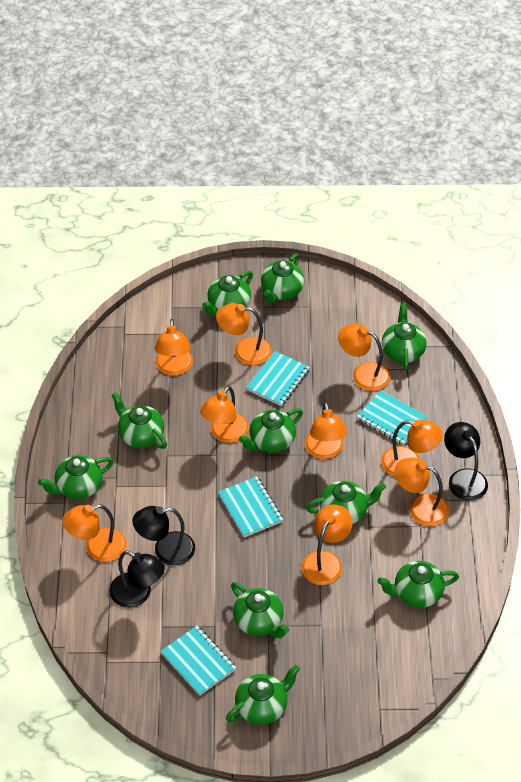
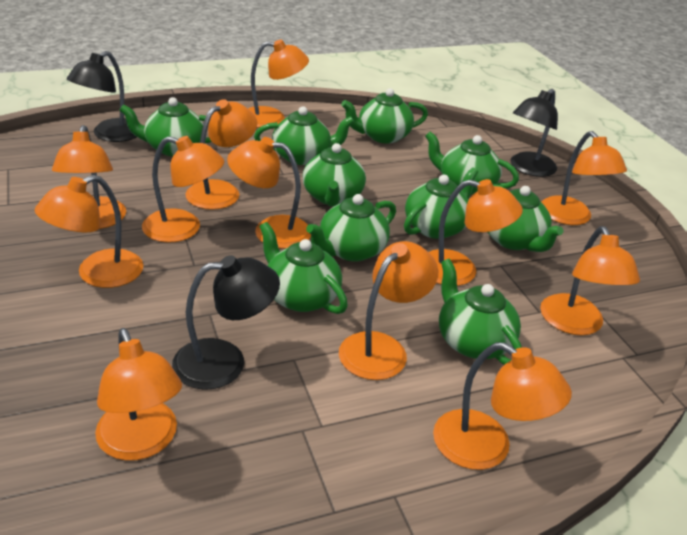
orange lamp: 9 -> 12
turquoise notebook: 4 -> 0

